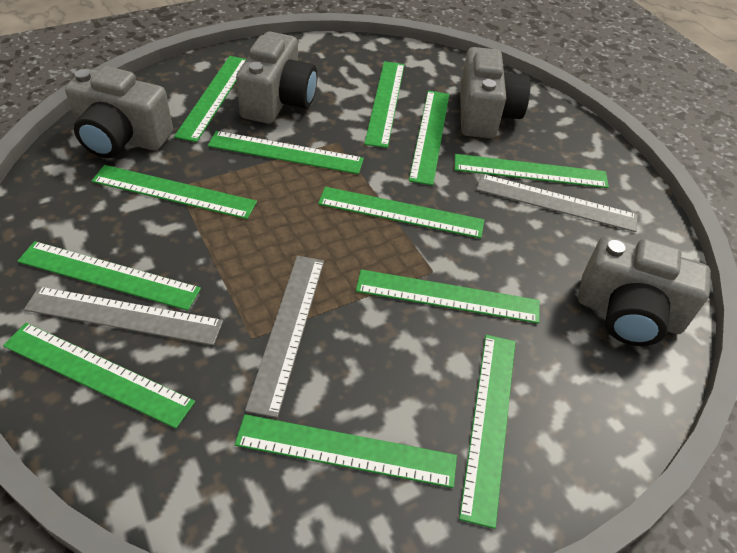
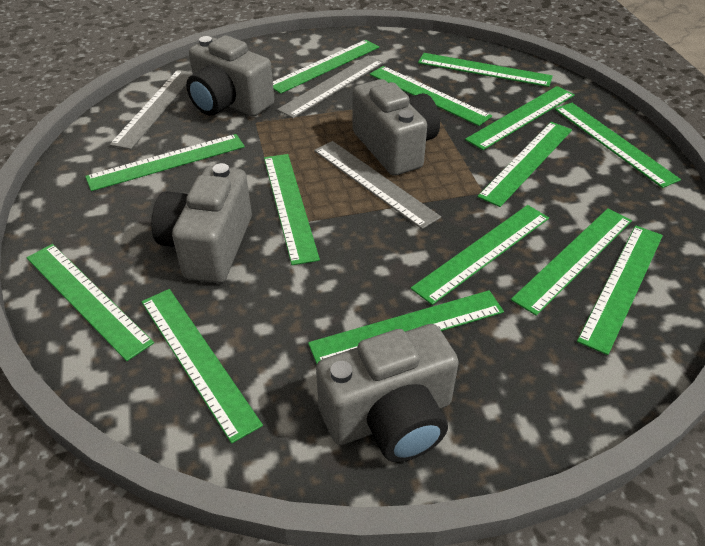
green ruler: 12 -> 14

